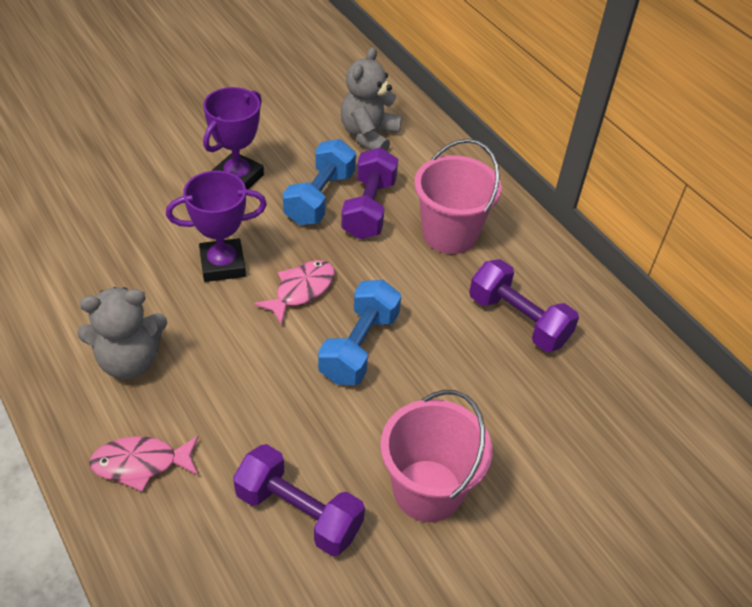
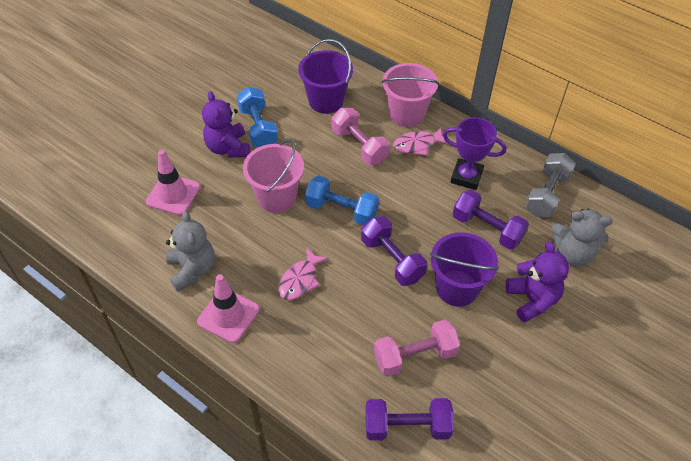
grey dumbbell: 0 -> 1
pink dumbbell: 0 -> 2
pink traffic cone: 0 -> 2
purple bucket: 0 -> 2
purple teddy bear: 0 -> 2
purple trophy: 2 -> 1

